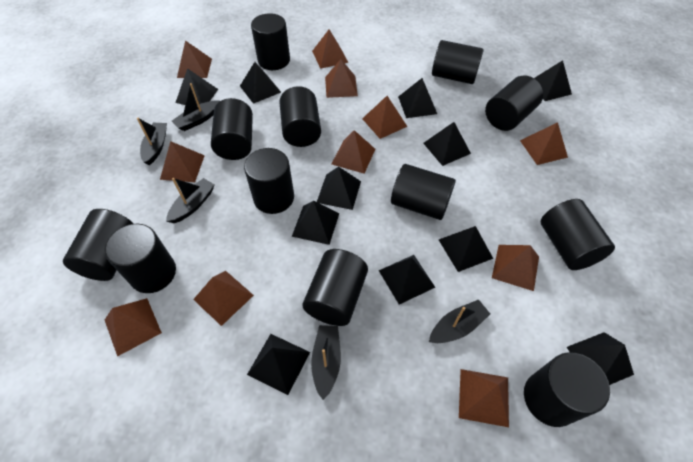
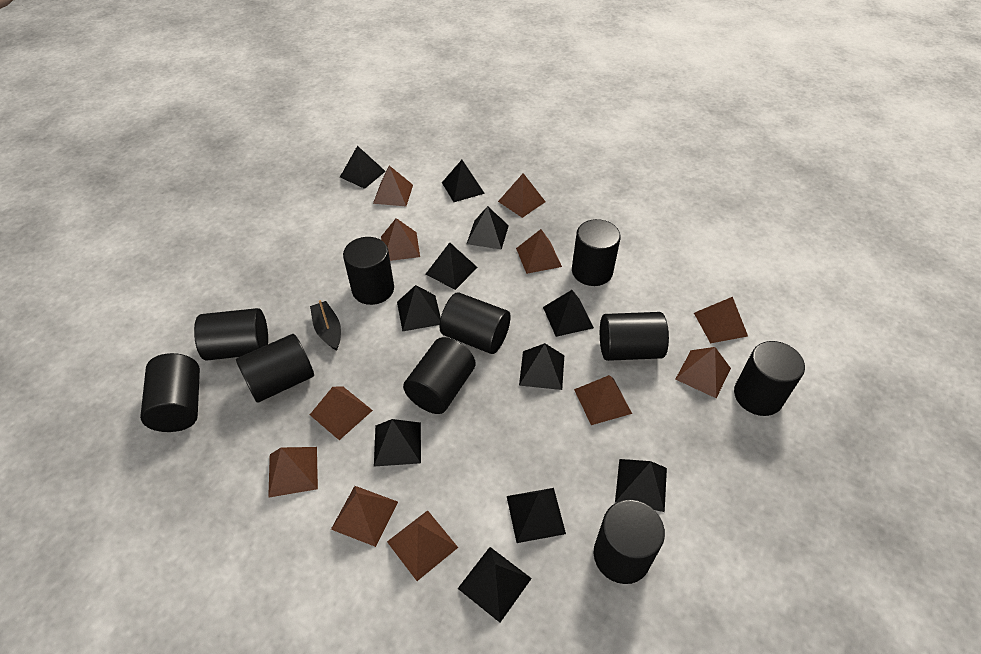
black boat: 5 -> 1
black cylinder: 12 -> 10

